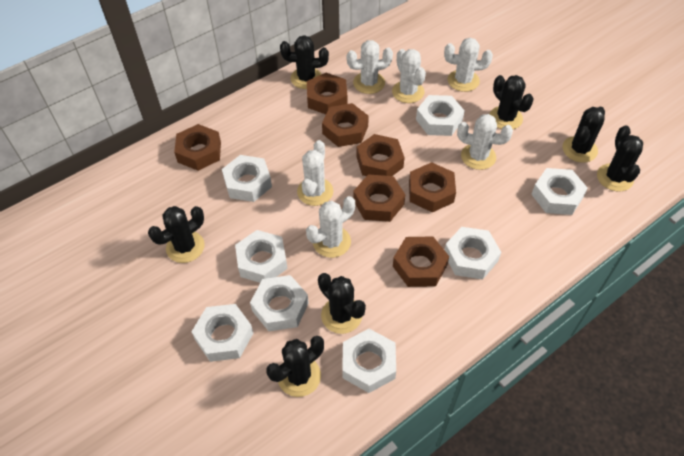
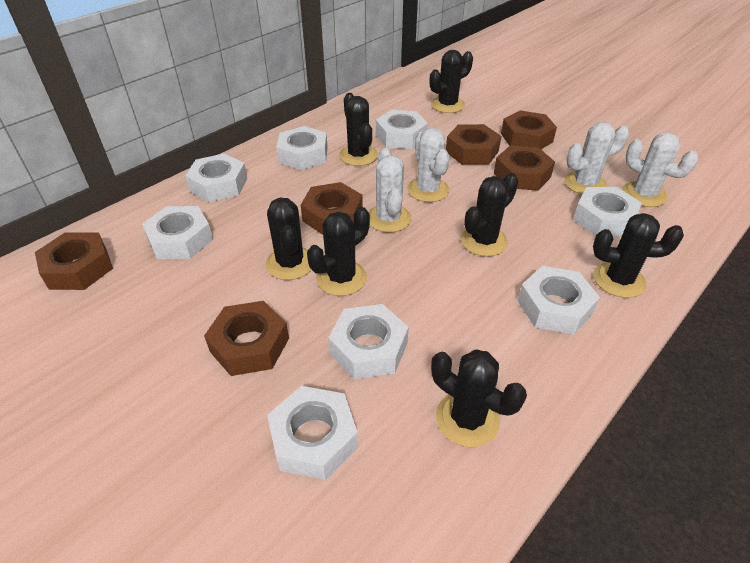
brown nut: 7 -> 6
white cactus: 6 -> 4

